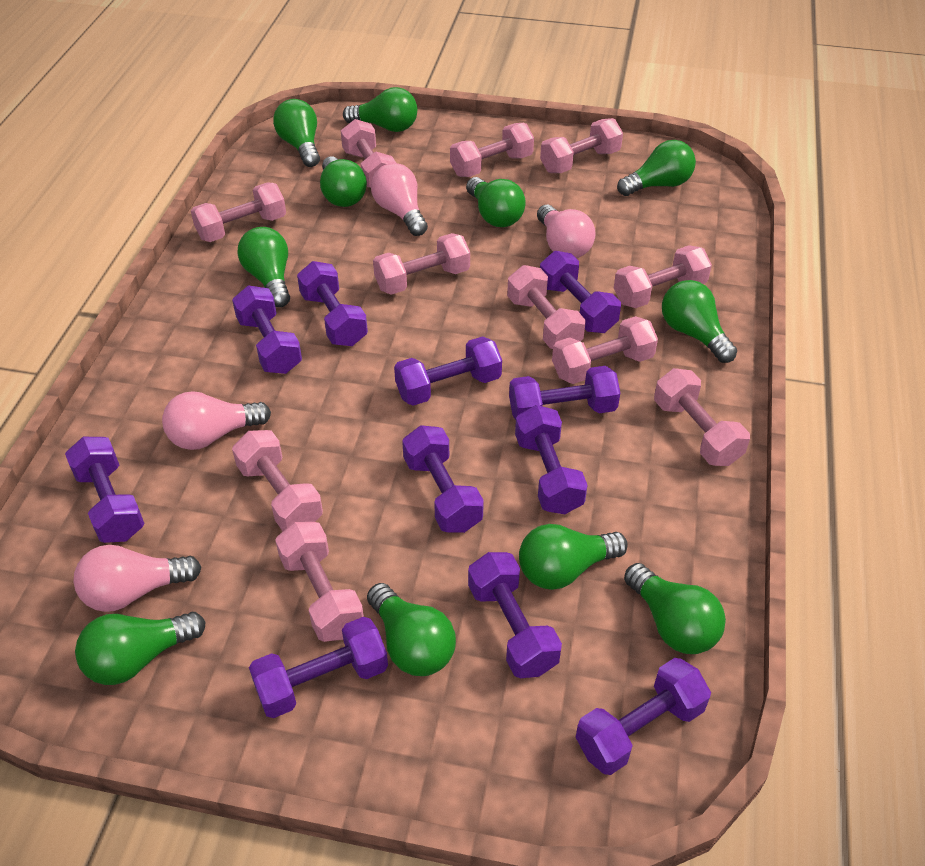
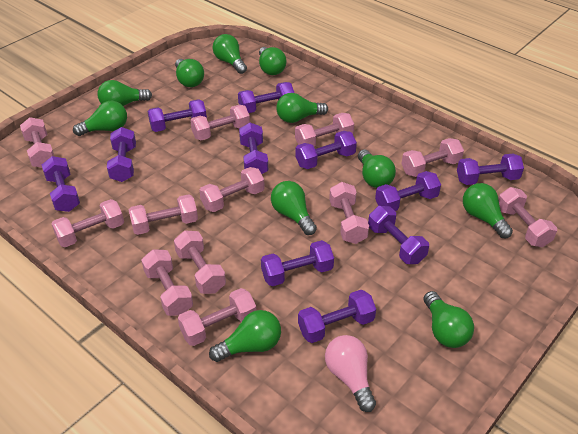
pink dumbbell: 11 -> 12
pink light bulb: 4 -> 1

